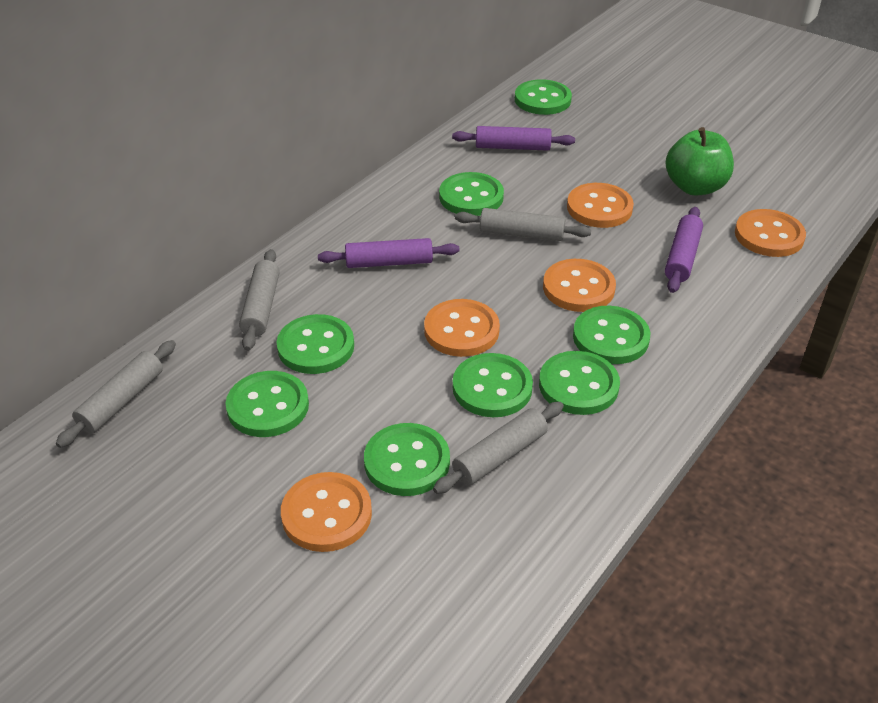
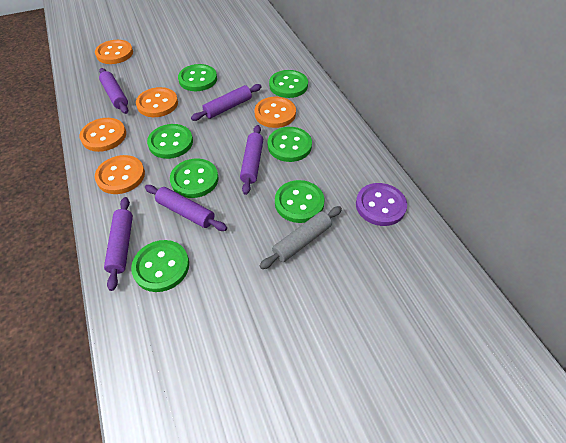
green apple: 1 -> 0
green button: 8 -> 7
grey rolling pin: 4 -> 1
purple button: 0 -> 1
purple rolling pin: 3 -> 5

